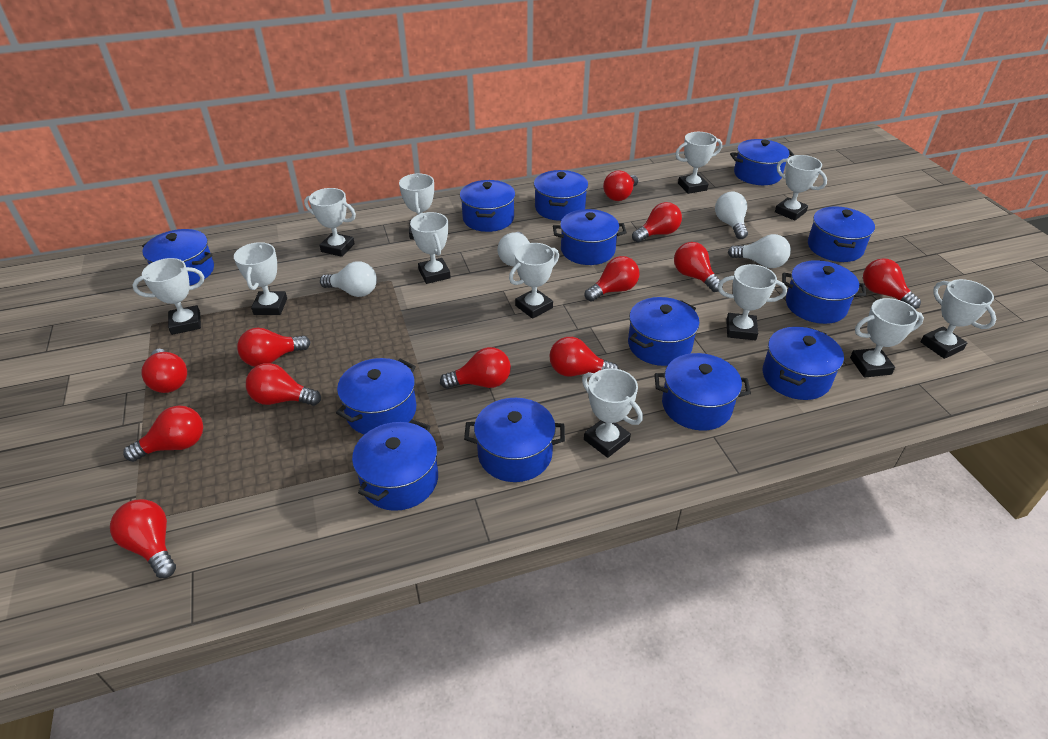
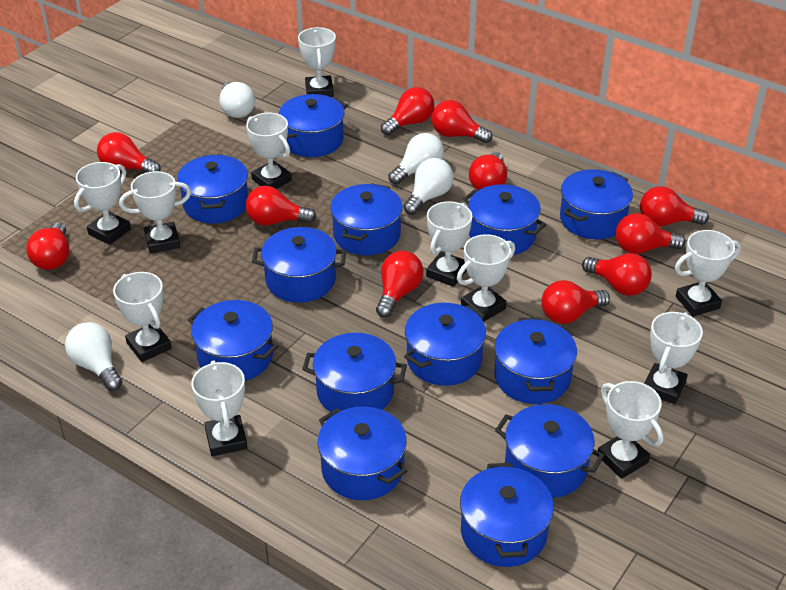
red light bulb: 12 -> 11
white trophy: 12 -> 11

